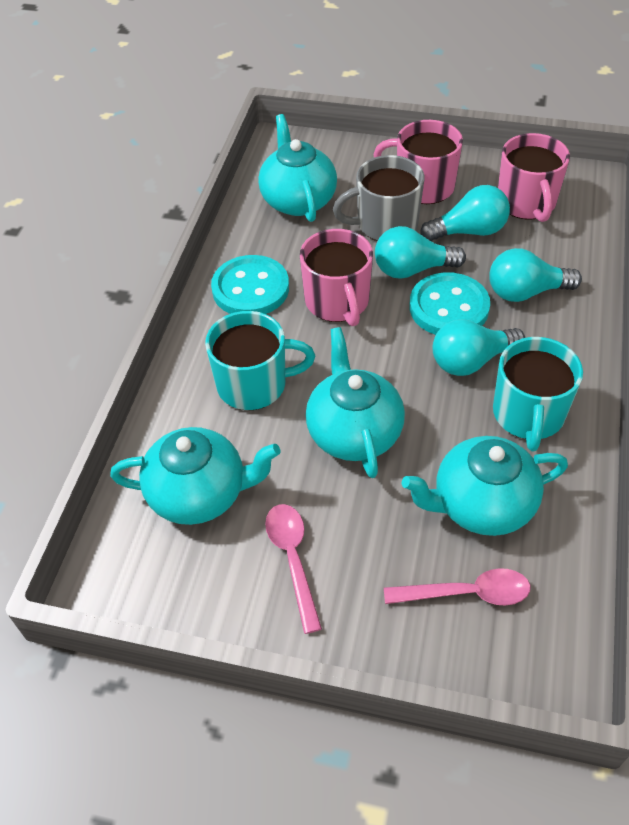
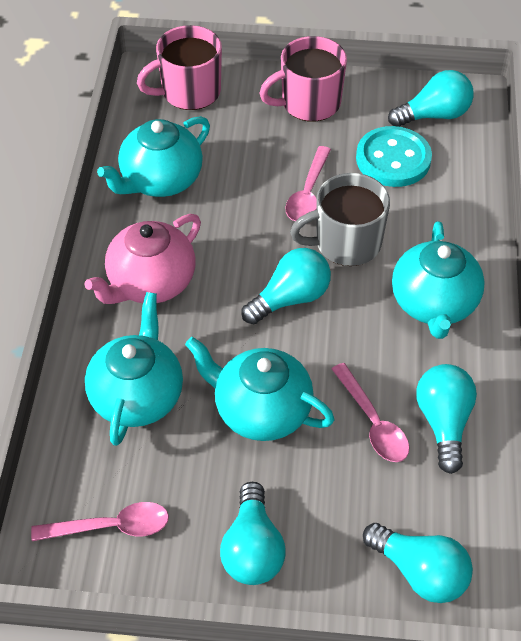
pink mug: 3 -> 2
pink spoon: 2 -> 3
pink teapot: 0 -> 1
turquoise button: 2 -> 1
turquoise light bulb: 4 -> 5
turquoise mug: 2 -> 0

